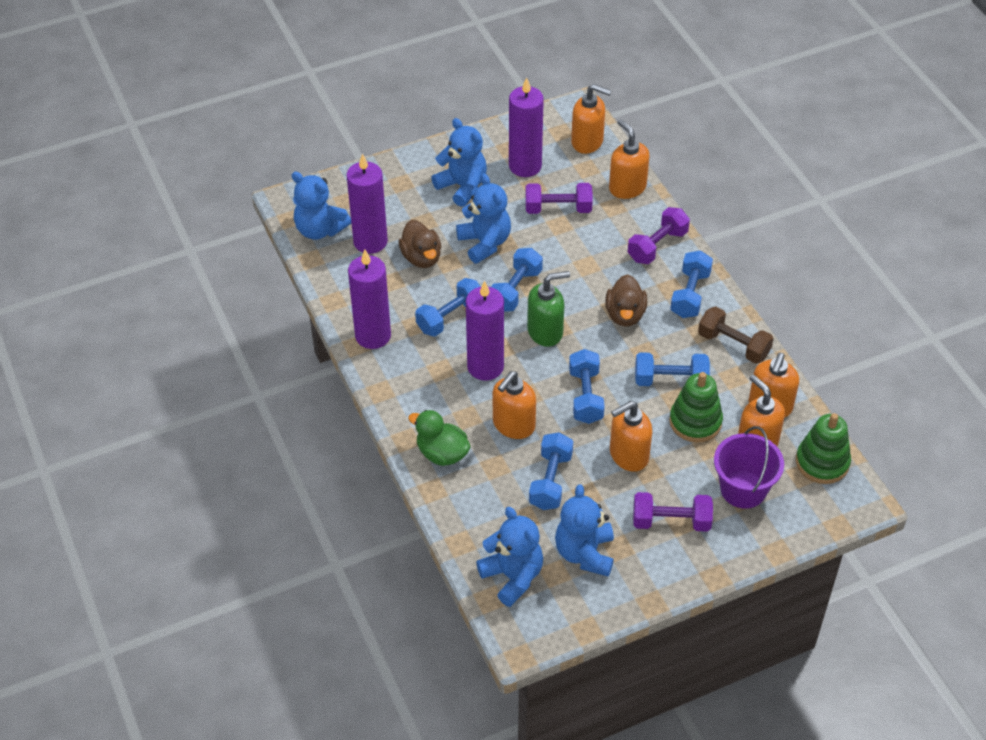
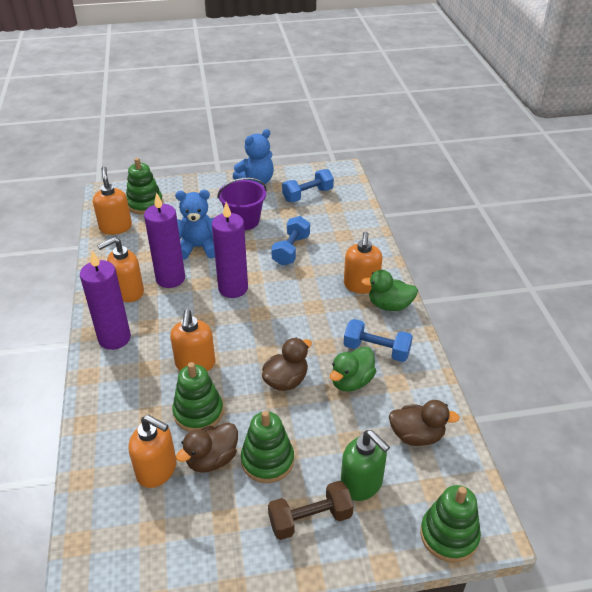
blue dumbbell: 6 -> 3
blue teddy bear: 5 -> 2
brown duck: 2 -> 3
green duck: 1 -> 2
green stacking toy: 2 -> 4
orange soap dispenser: 6 -> 5
purple candle: 4 -> 3
purple dumbbell: 3 -> 0

